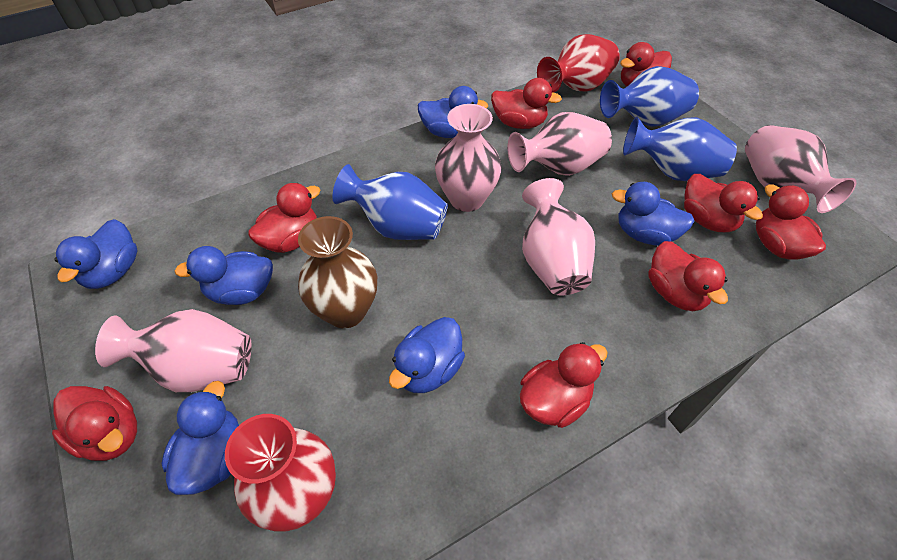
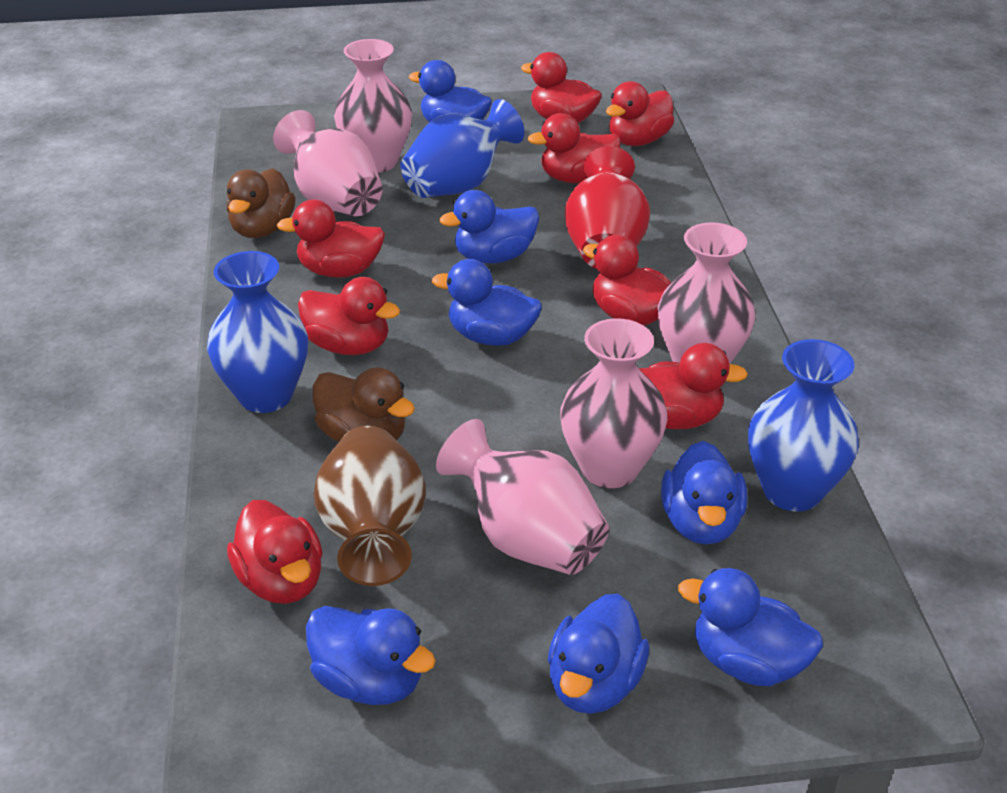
blue duck: 6 -> 7
brown duck: 0 -> 2
red vase: 2 -> 1

